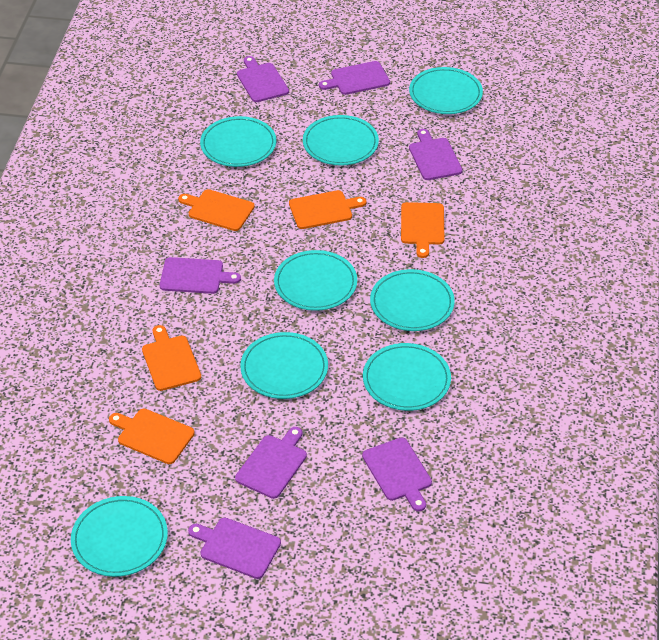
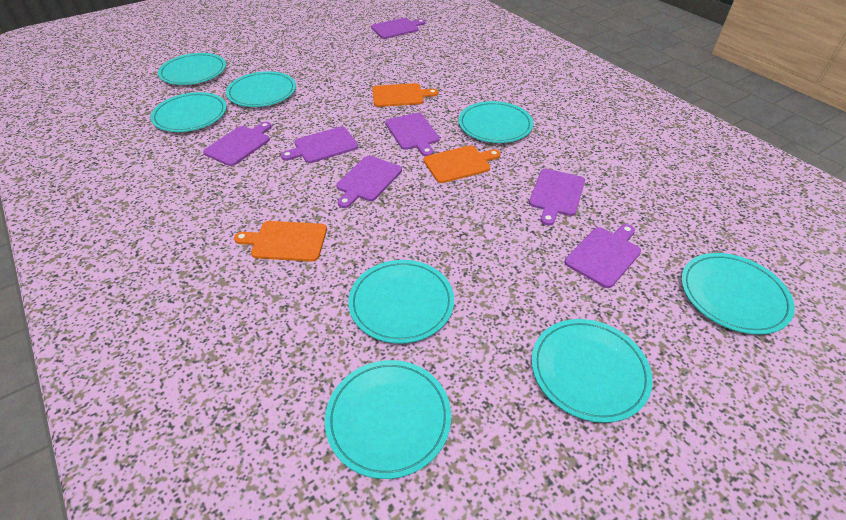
orange cutting board: 5 -> 3

